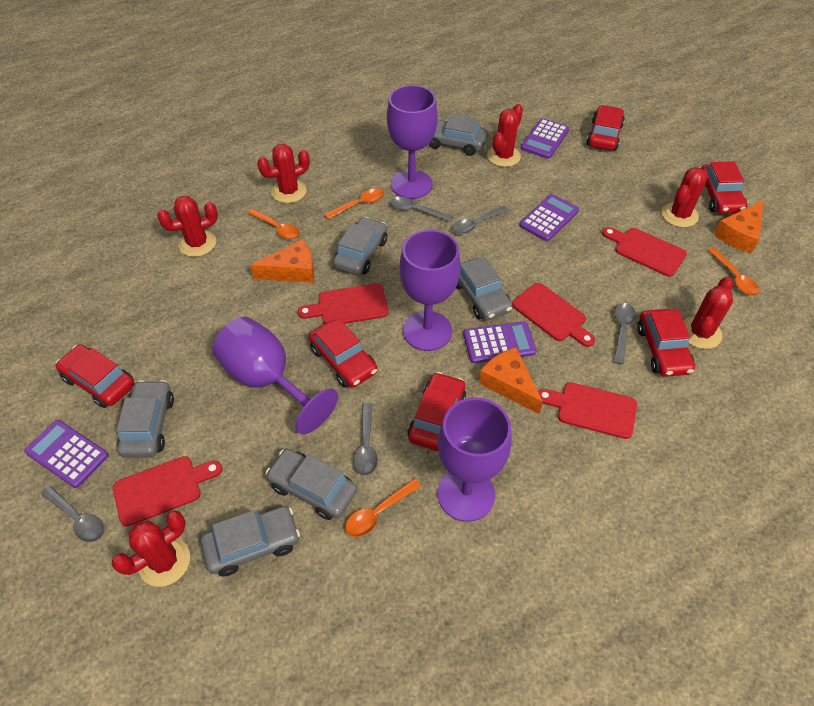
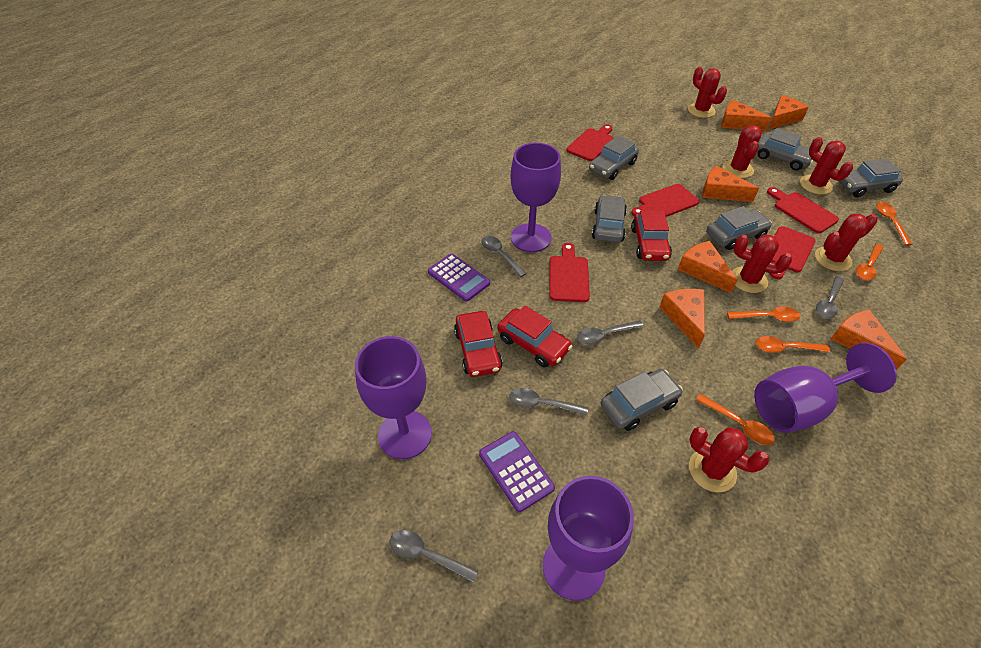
orange cheese: 3 -> 6
orange spoon: 4 -> 5
purple calculator: 4 -> 2
red car: 6 -> 3

